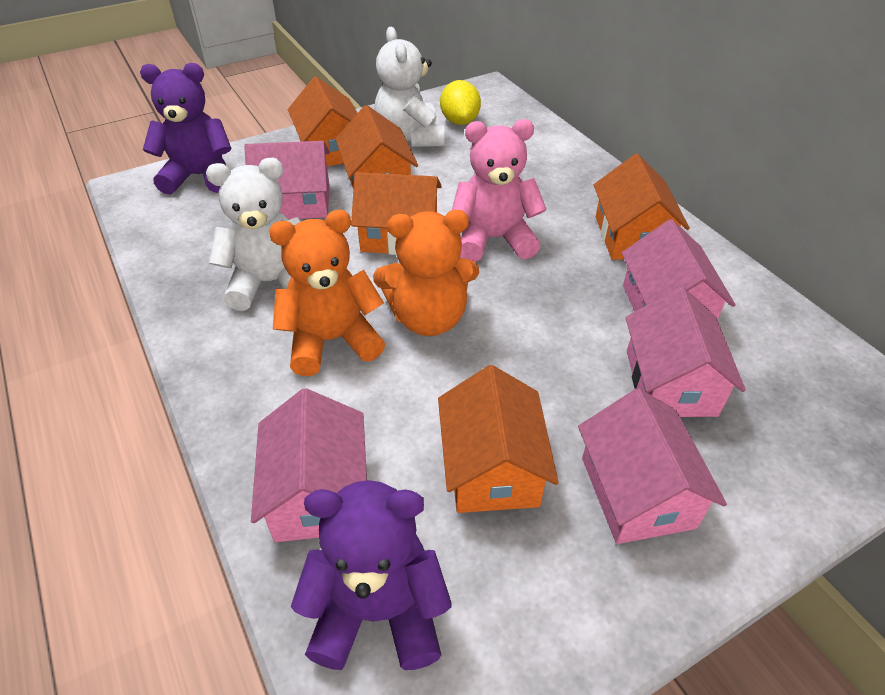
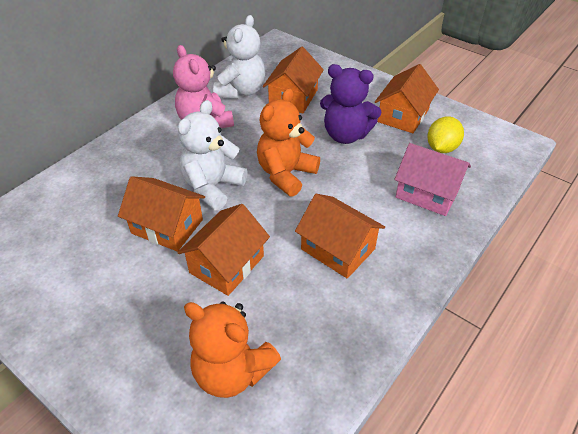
pink house: 5 -> 1
purple teddy bear: 2 -> 1

